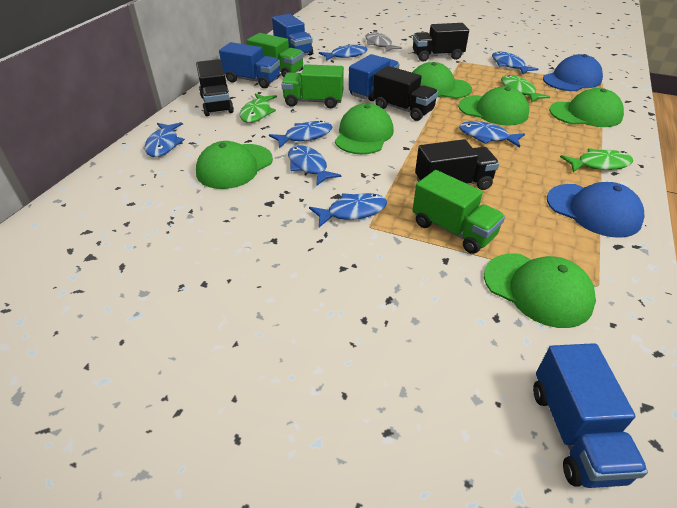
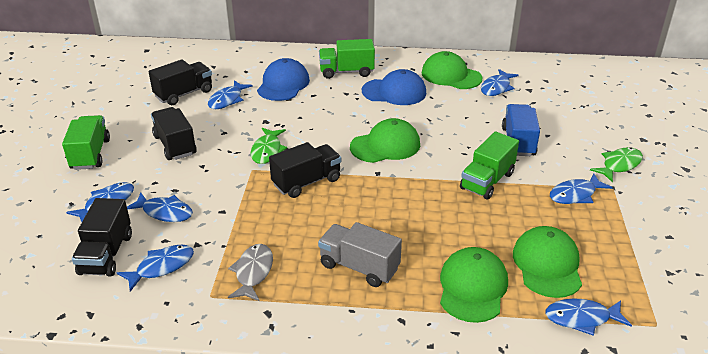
blue truck: 4 -> 1
green cap: 6 -> 4
green fish: 3 -> 2
grey truck: 0 -> 1

